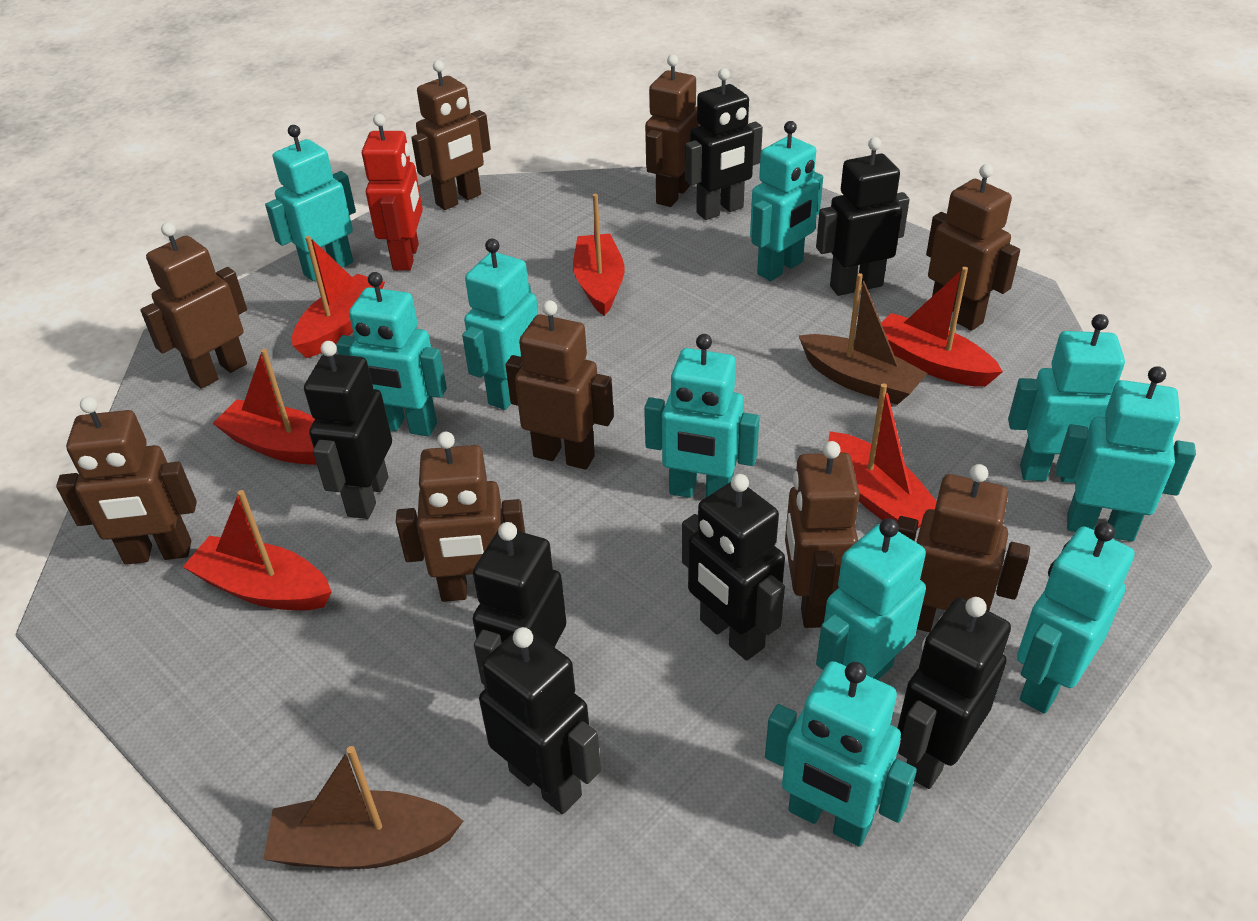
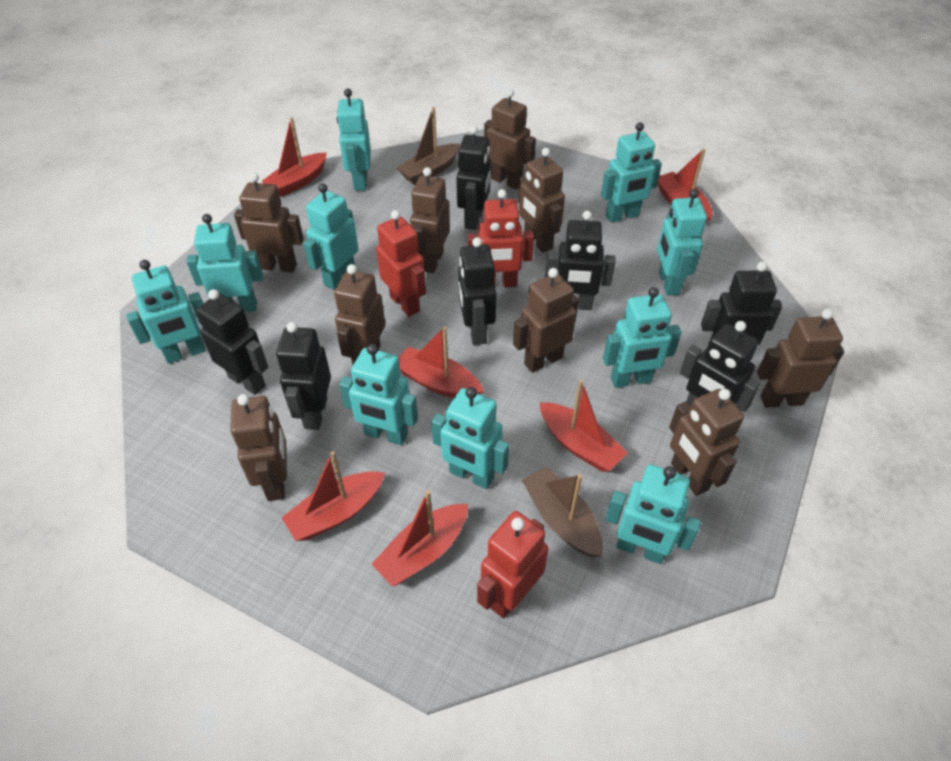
red robot: 1 -> 3

